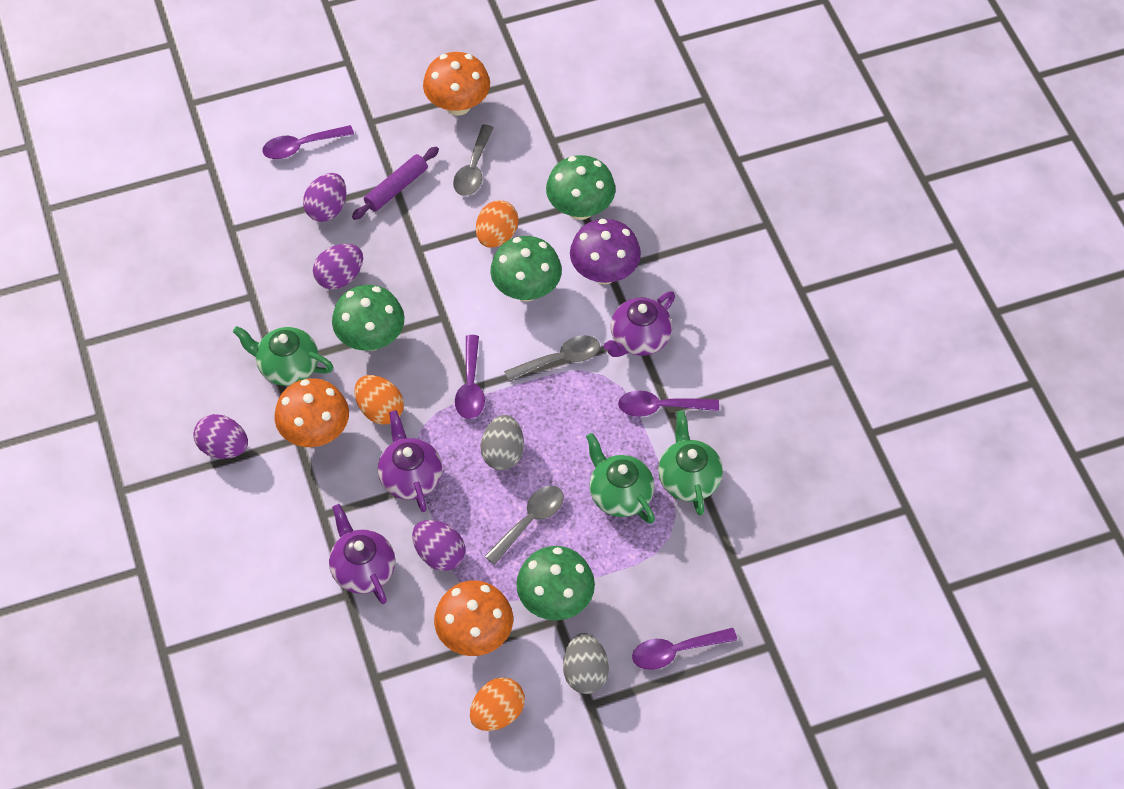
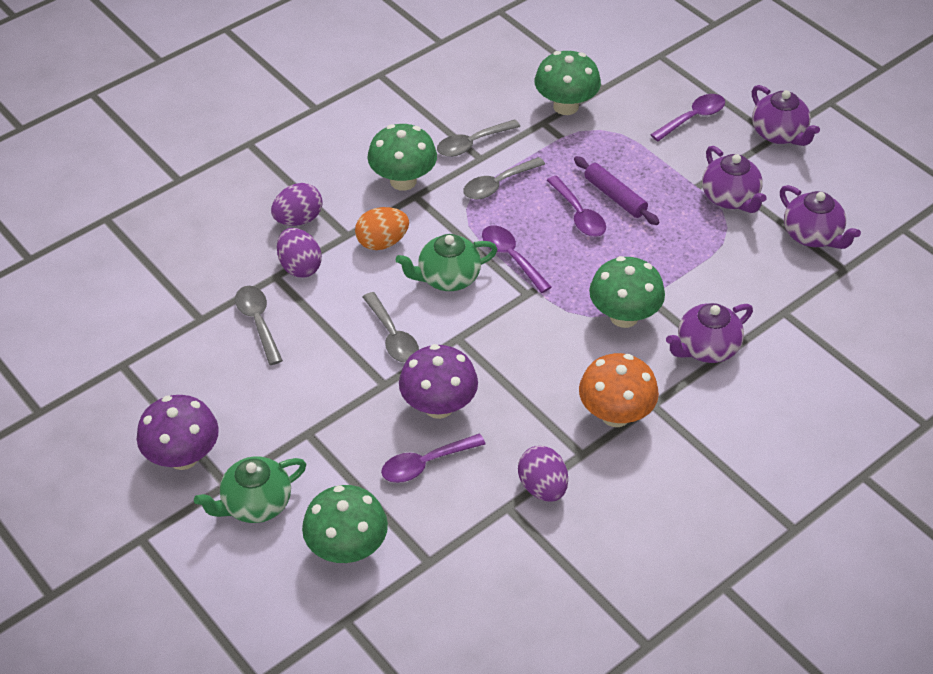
green teapot: 3 -> 2
grey egg: 2 -> 0
grey spoon: 3 -> 4
orange egg: 3 -> 1
orange mushroom: 3 -> 1
purple egg: 4 -> 3
purple mushroom: 1 -> 2
purple teapot: 3 -> 4

